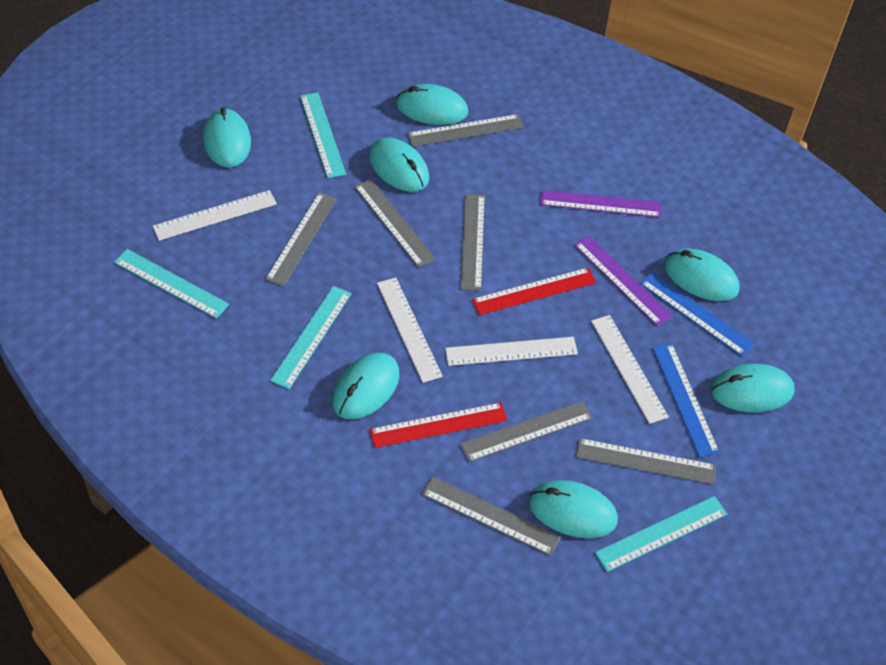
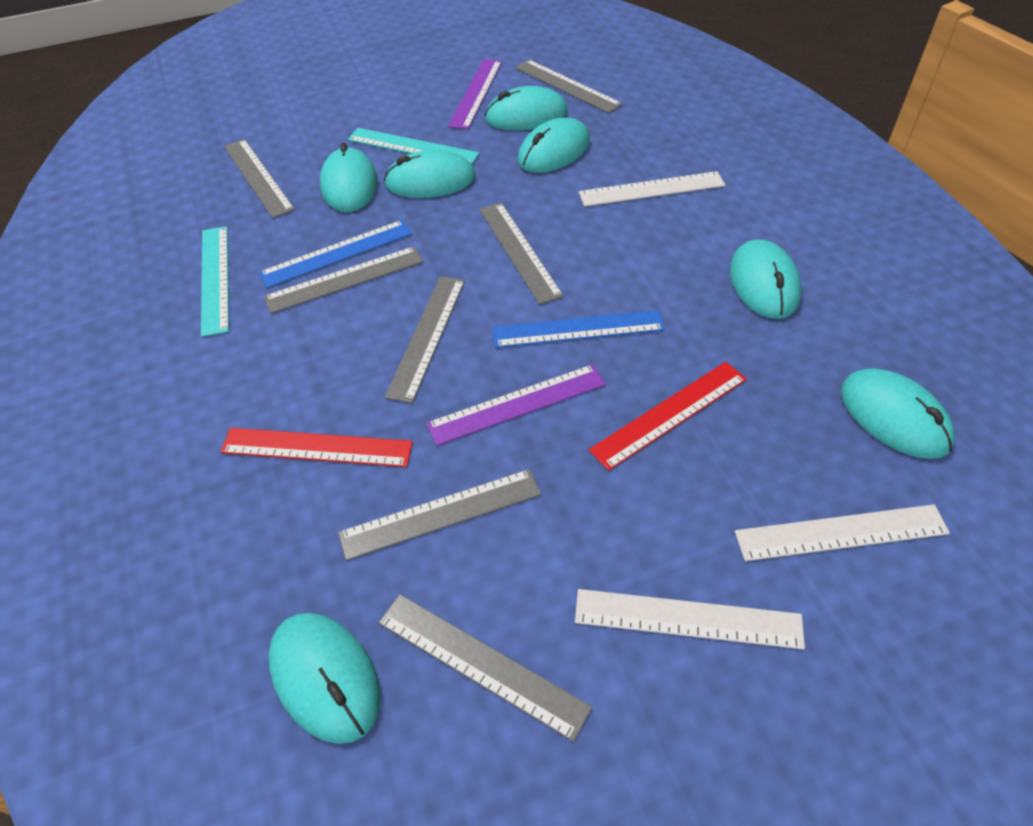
turquoise ruler: 4 -> 2
white ruler: 4 -> 3

